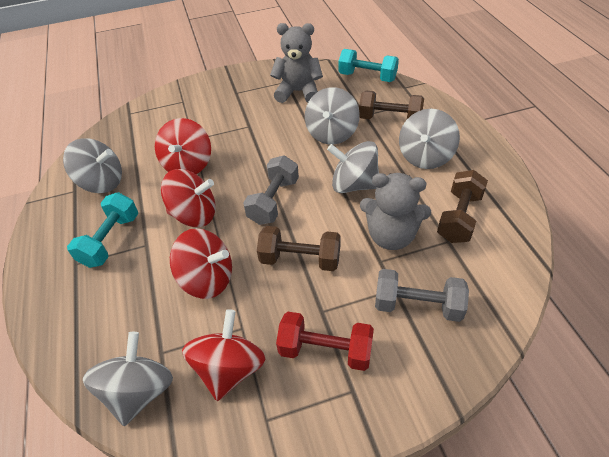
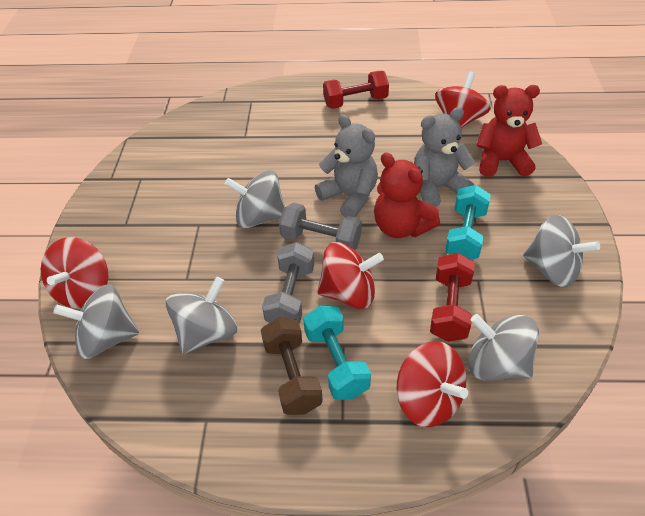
brown dumbbell: 3 -> 1
red dumbbell: 1 -> 2
red teddy bear: 0 -> 2

